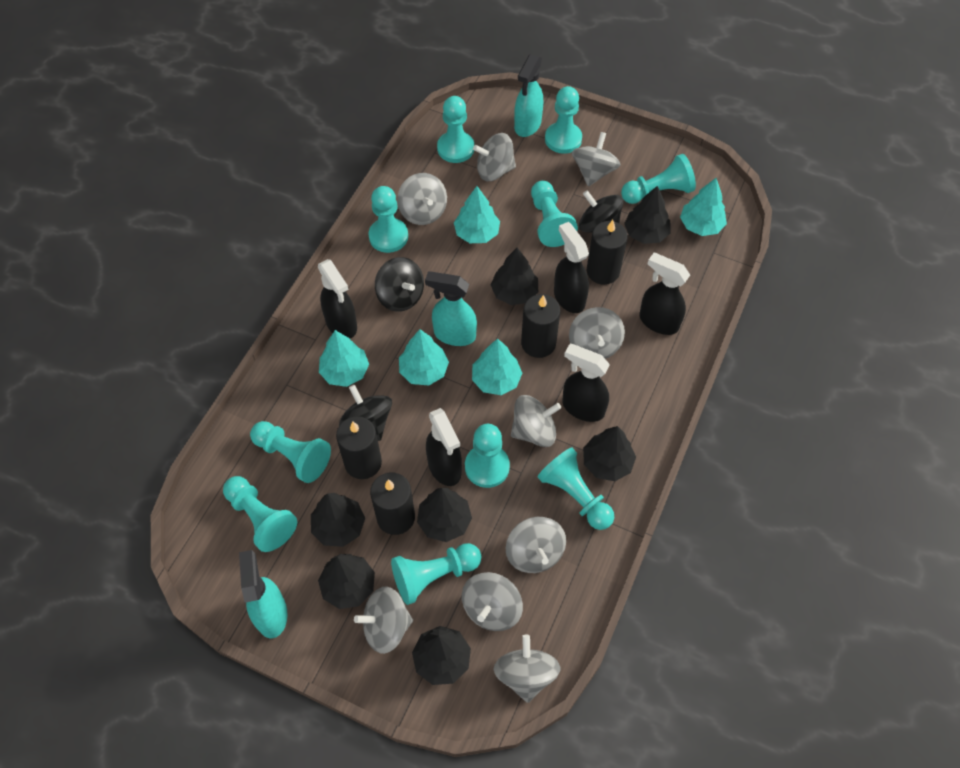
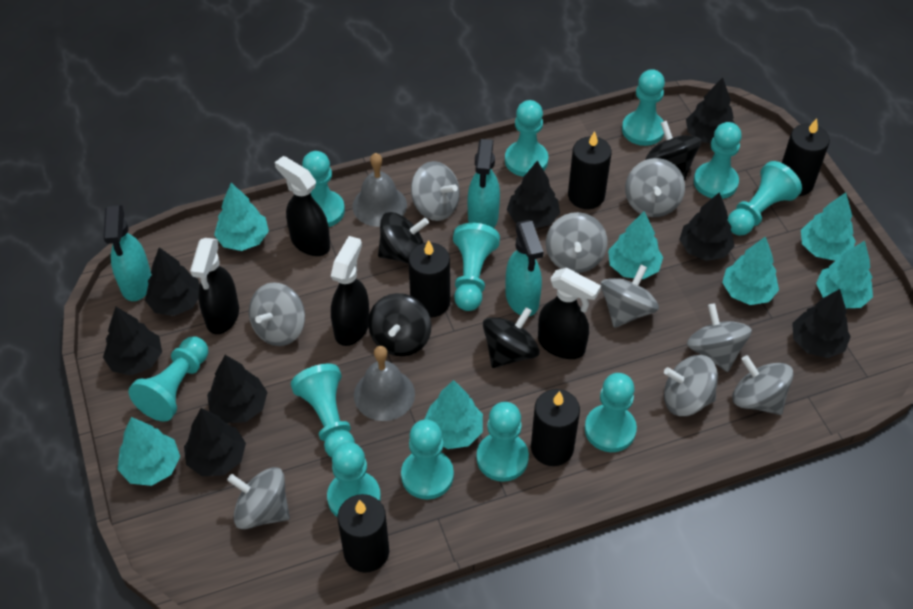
black candle: 4 -> 5
black spinning top: 3 -> 4
black spray bottle: 5 -> 4
black tree: 7 -> 8
grey bell: 0 -> 2
turquoise pawn: 10 -> 12
turquoise tree: 5 -> 7

